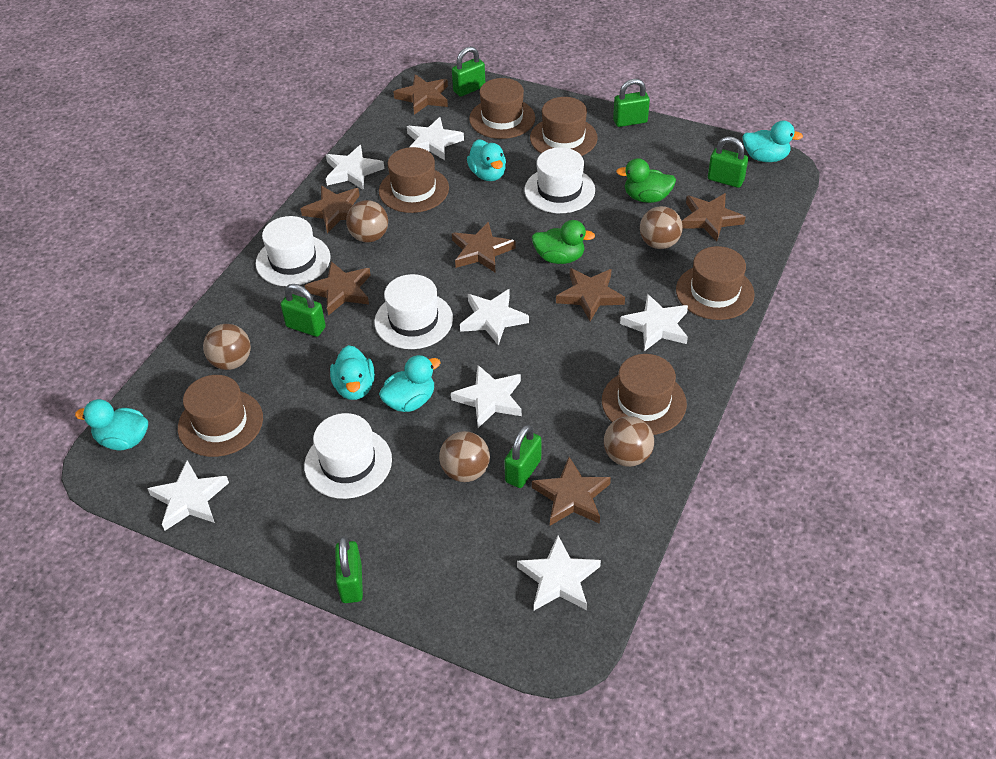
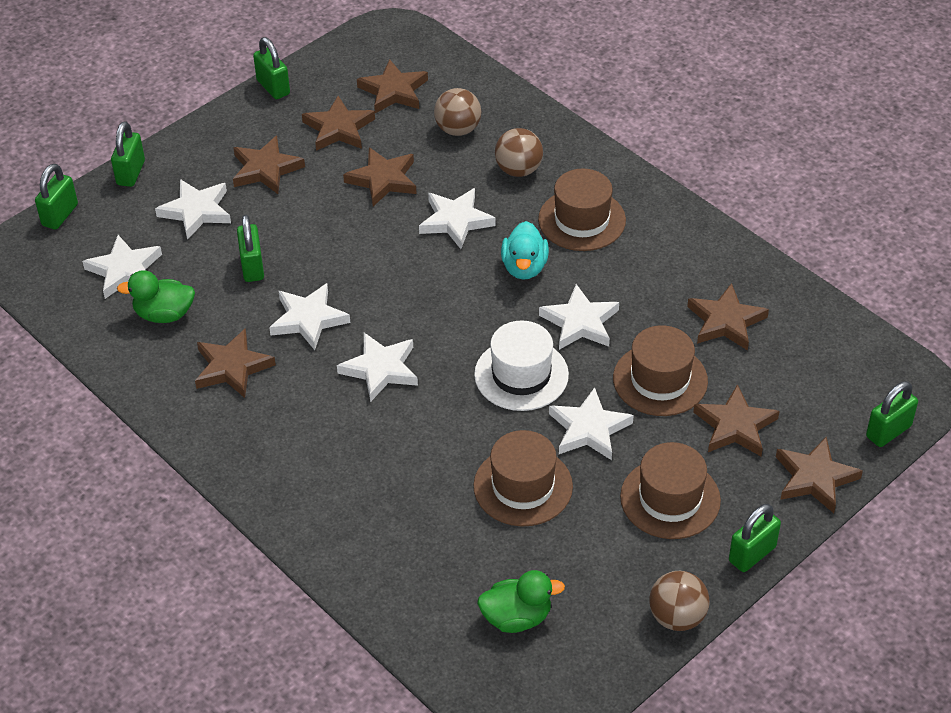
brown ball: 5 -> 3
brown hat: 6 -> 4
brown star: 7 -> 8
turquoise duck: 5 -> 1
white hat: 4 -> 1

